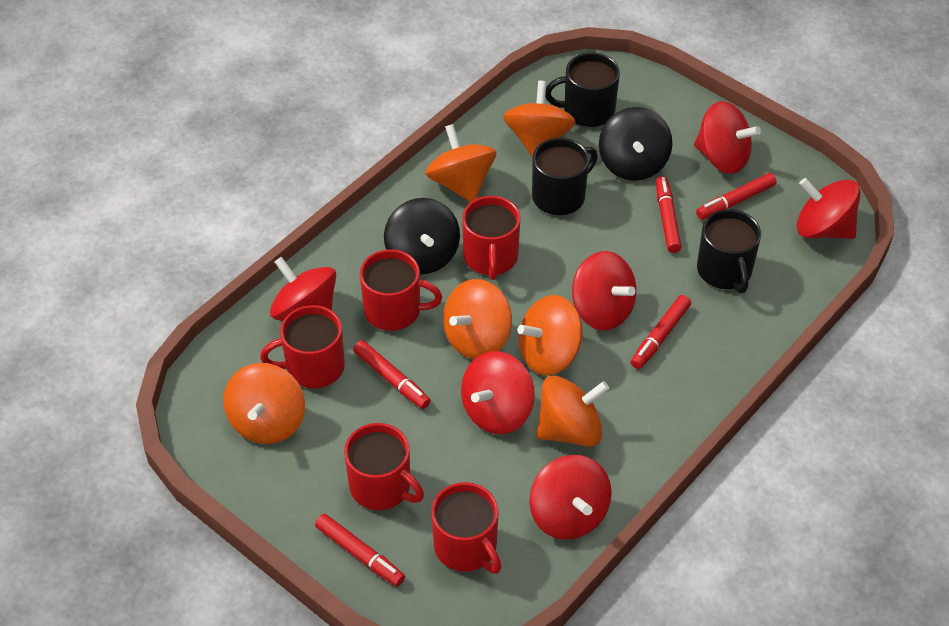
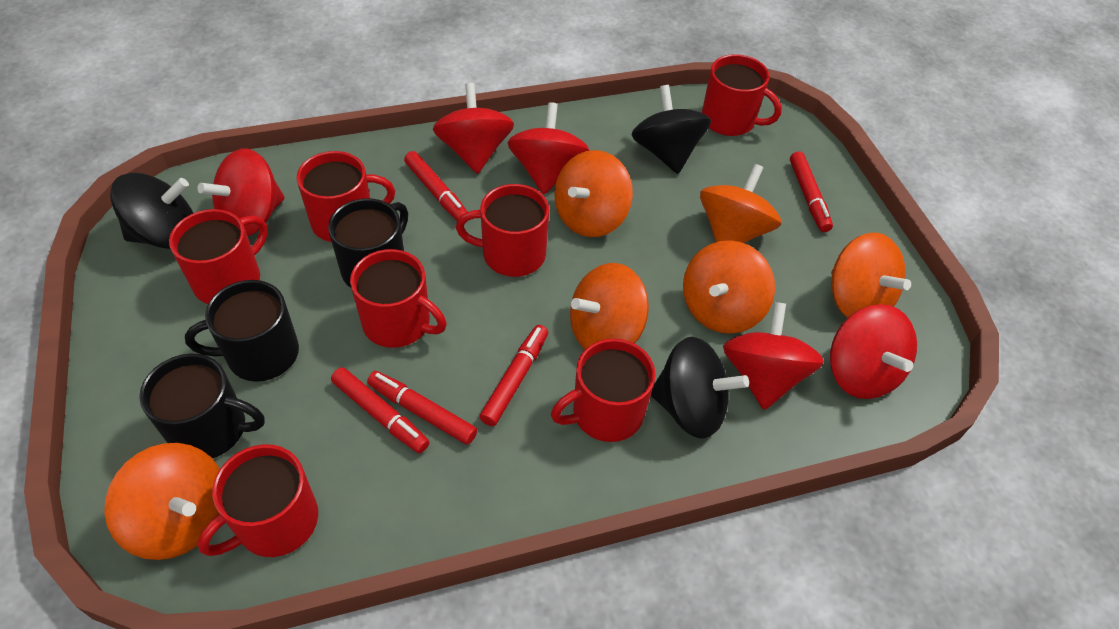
black spinning top: 2 -> 3
red mug: 5 -> 7
red spinning top: 6 -> 5

